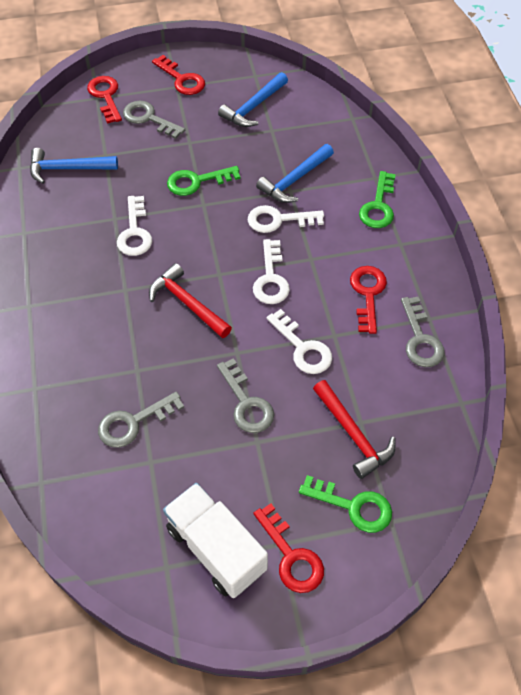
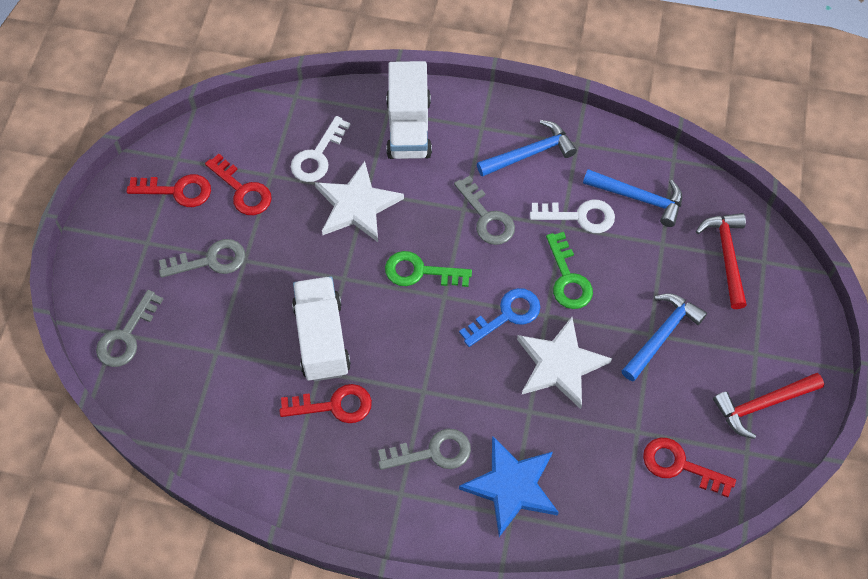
blue key: 0 -> 1
blue star: 0 -> 1
green key: 3 -> 2
white key: 4 -> 2
white star: 0 -> 2
white truck: 1 -> 2

